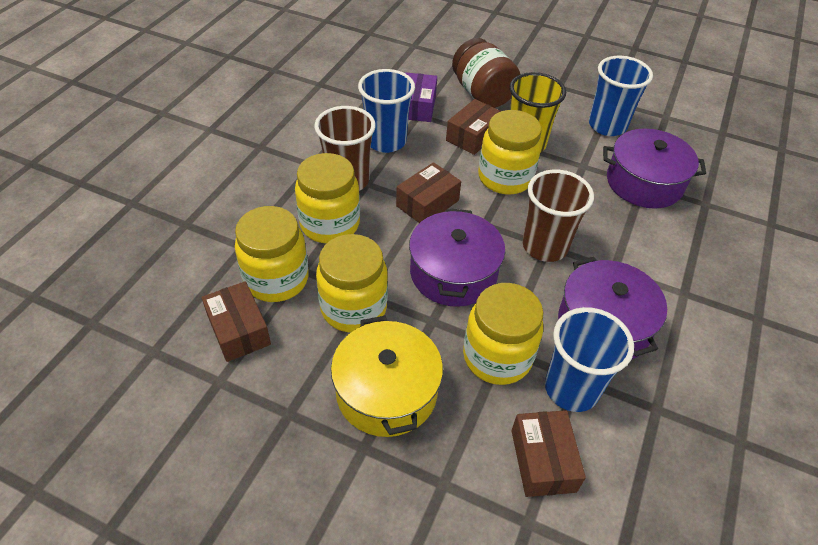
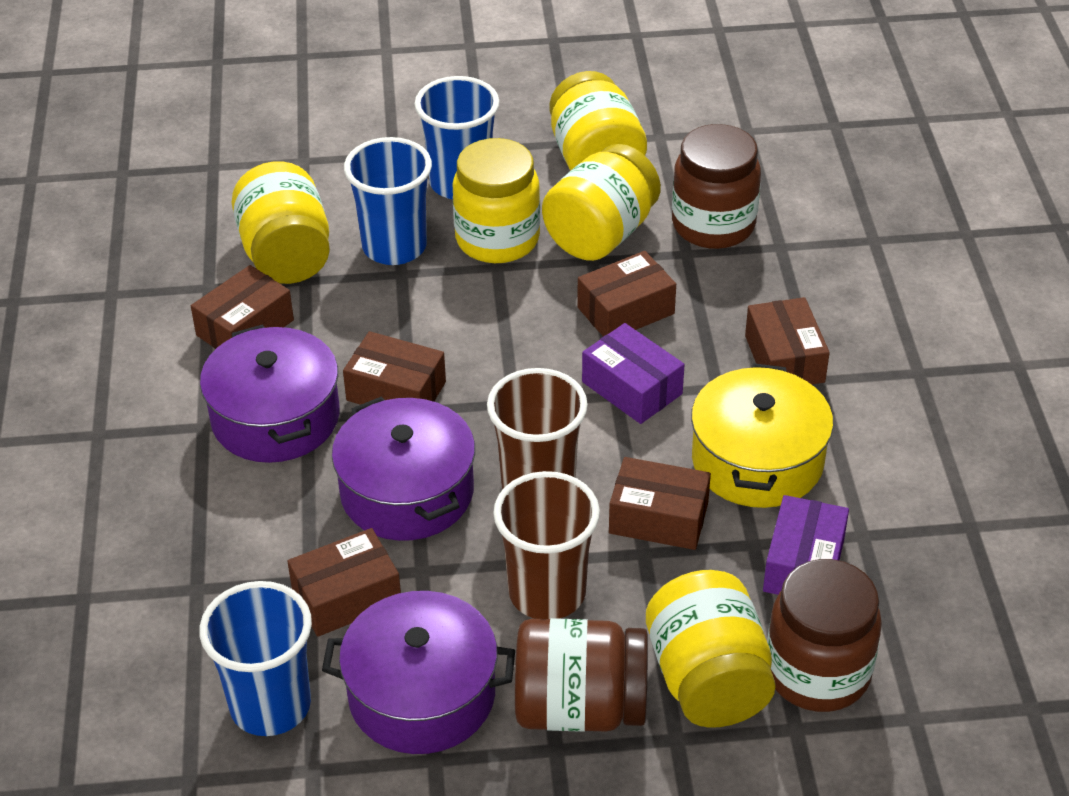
brown box: 4 -> 6
brown jar: 1 -> 3
purple box: 1 -> 2
yellow cup: 1 -> 0

